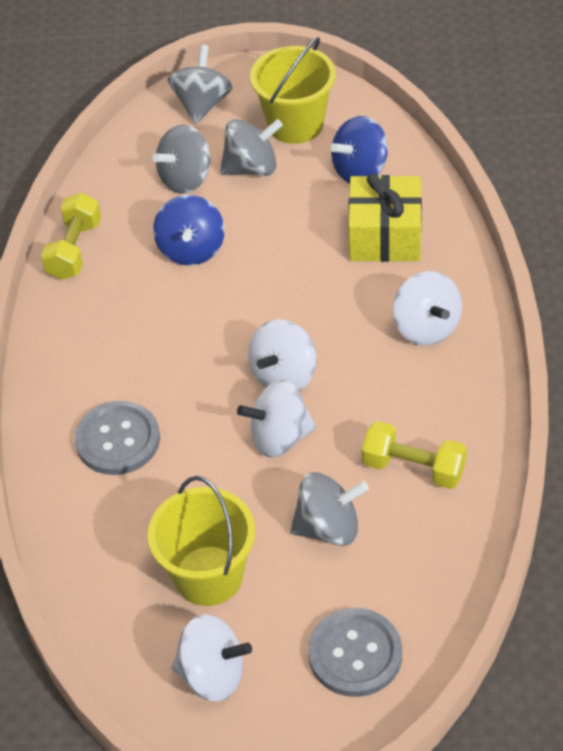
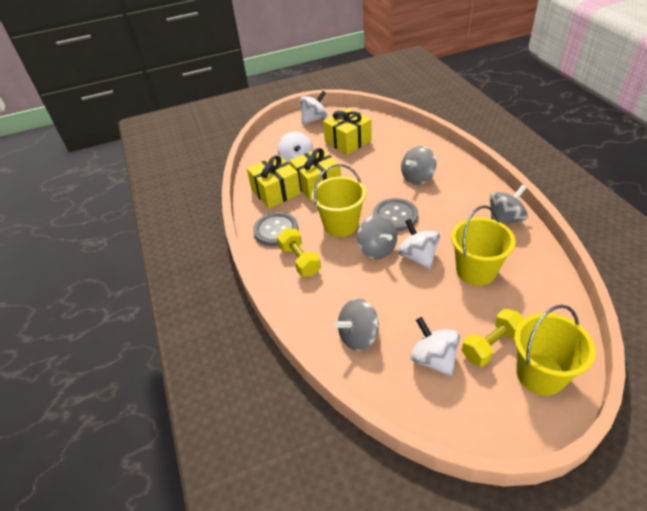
blue spinning top: 2 -> 0
yellow bucket: 2 -> 3
yellow gift: 1 -> 3

